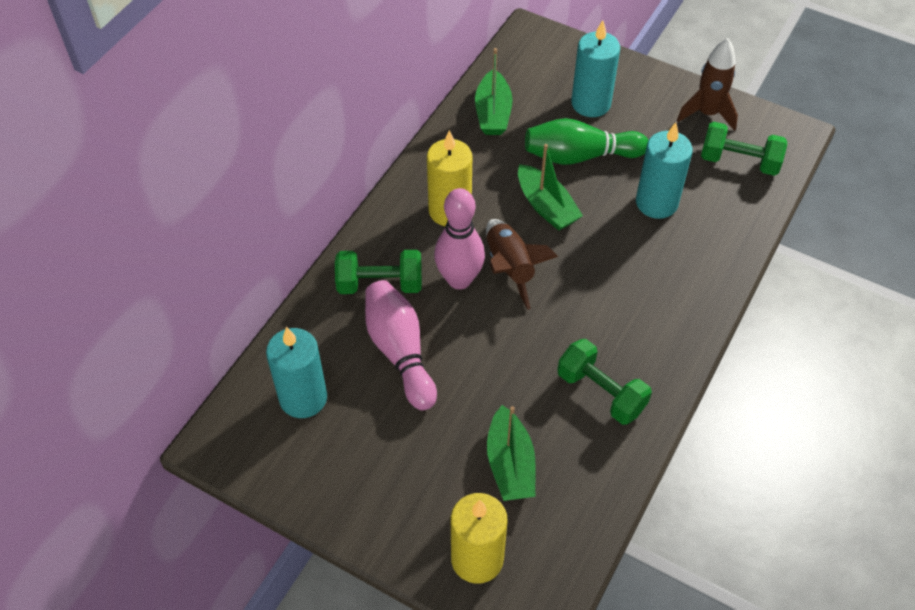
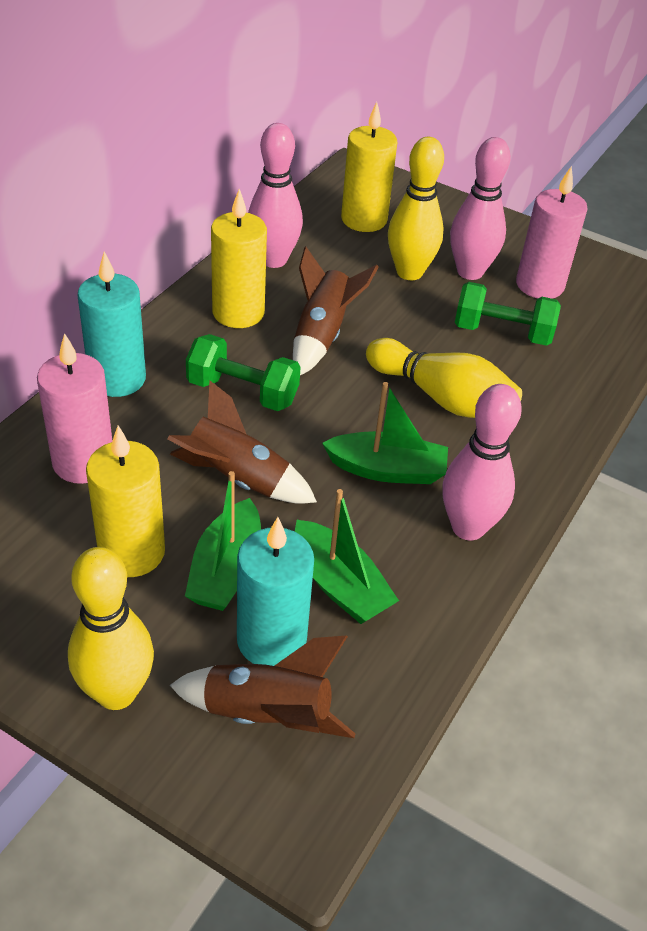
brown rocket: 2 -> 3
green bowling pin: 1 -> 0
green dumbbell: 3 -> 2
pink bowling pin: 2 -> 3
pink candle: 0 -> 2
turquoise candle: 3 -> 2
yellow bowling pin: 0 -> 3
yellow candle: 2 -> 3

